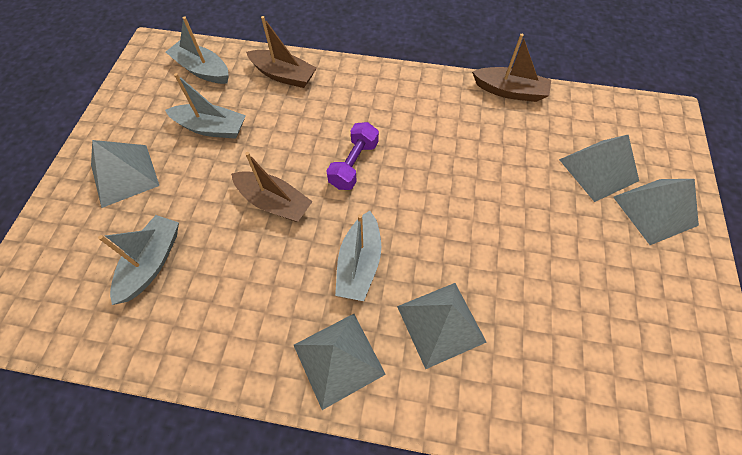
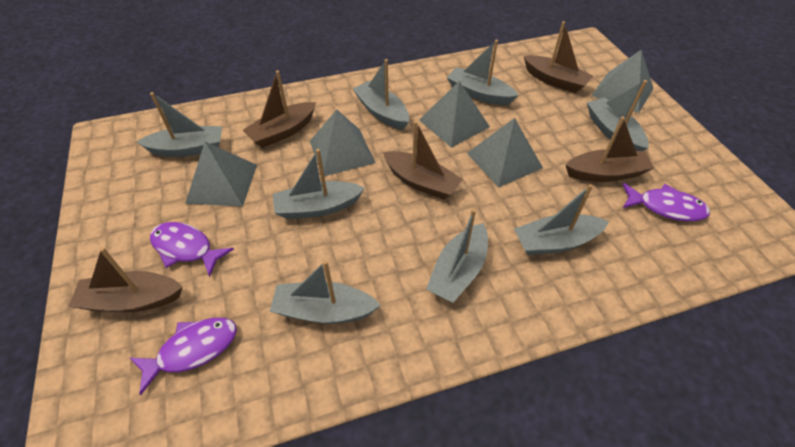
brown boat: 3 -> 5
grey boat: 4 -> 8
purple dumbbell: 1 -> 0
purple fish: 0 -> 3

